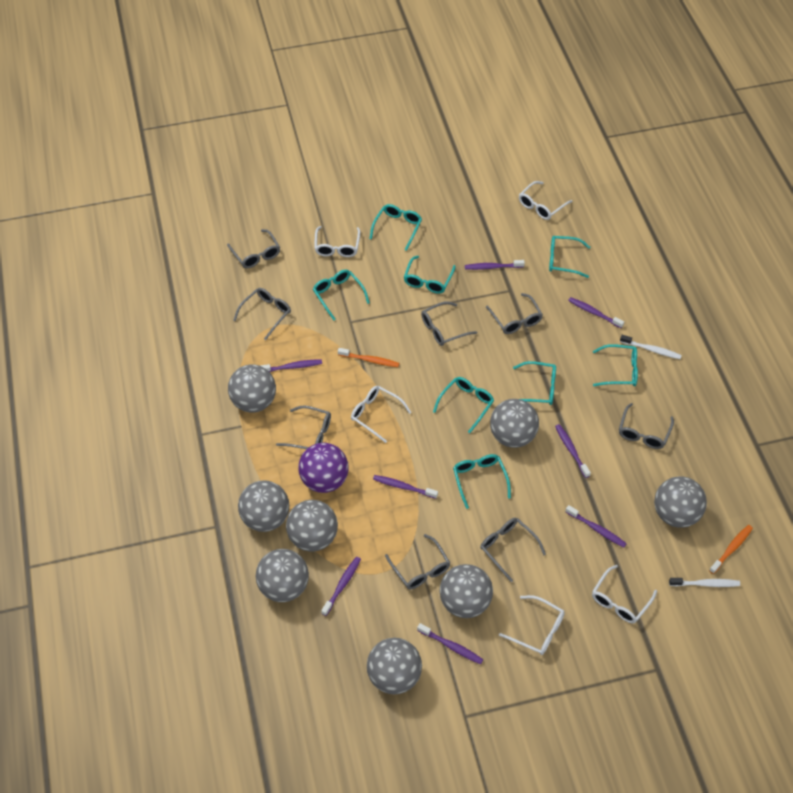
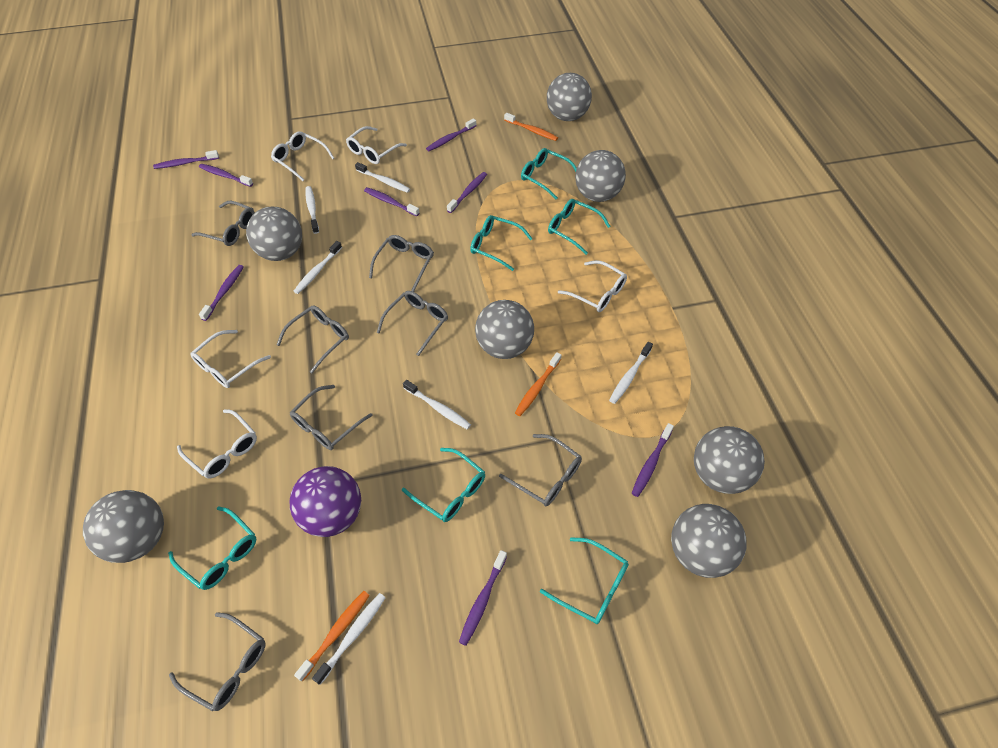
grey ball: 8 -> 7
grey glasses: 8 -> 7
orange toothbrush: 2 -> 3
turquoise glasses: 8 -> 6
white toothbrush: 2 -> 6

